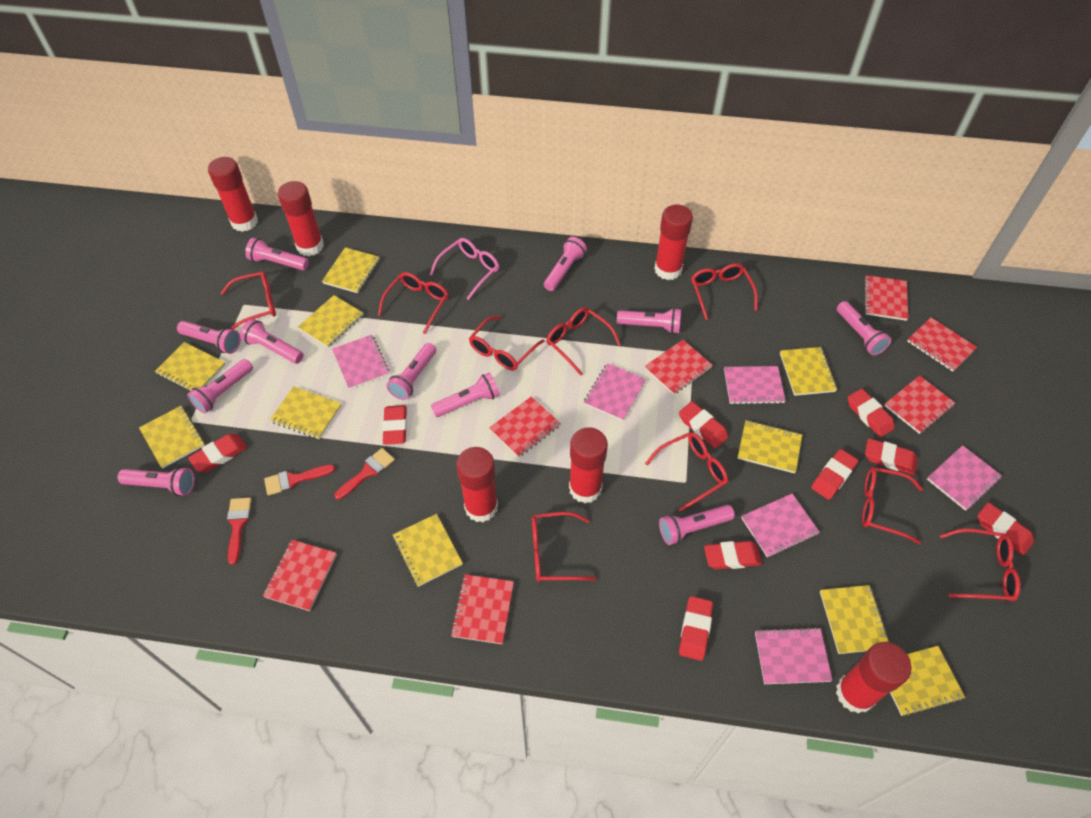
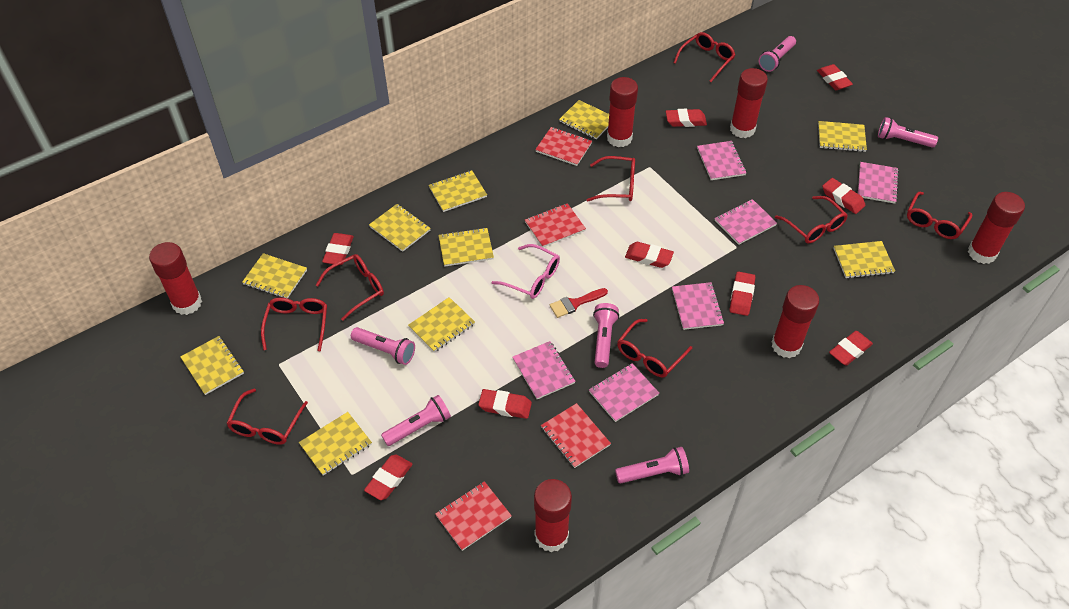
pink flashlight: 11 -> 6
red brush: 3 -> 1
red glasses: 9 -> 8
red notebook: 7 -> 4

